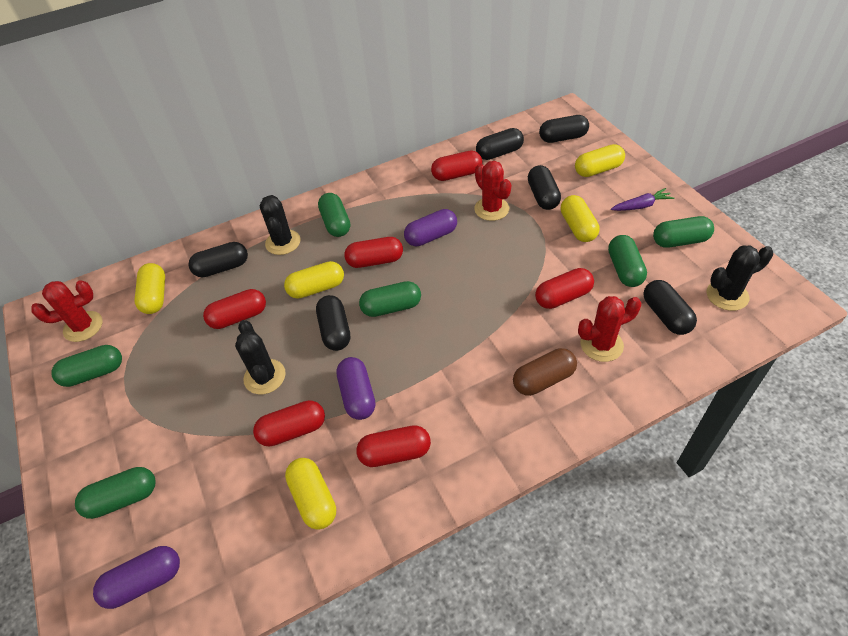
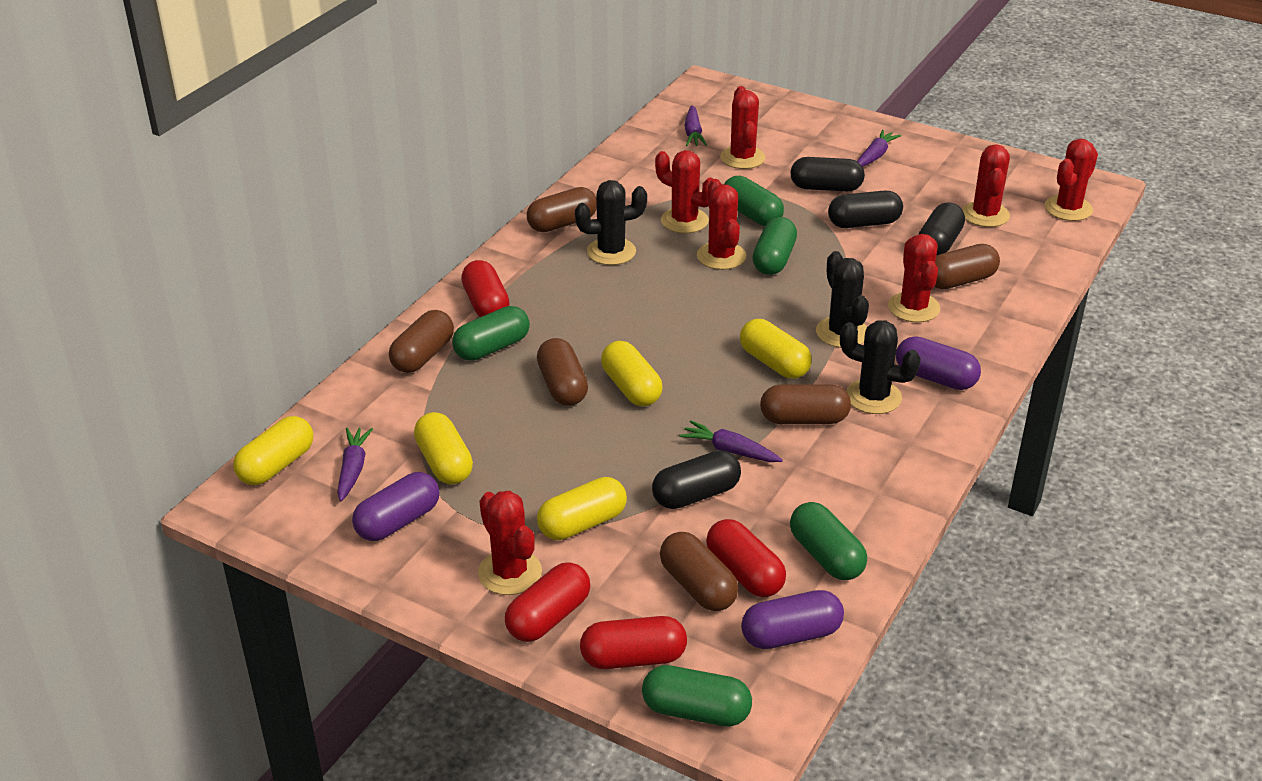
black capsule: 6 -> 4
brown capsule: 1 -> 6
green capsule: 6 -> 5
purple carrot: 1 -> 4
red cactus: 3 -> 7
red capsule: 6 -> 4

